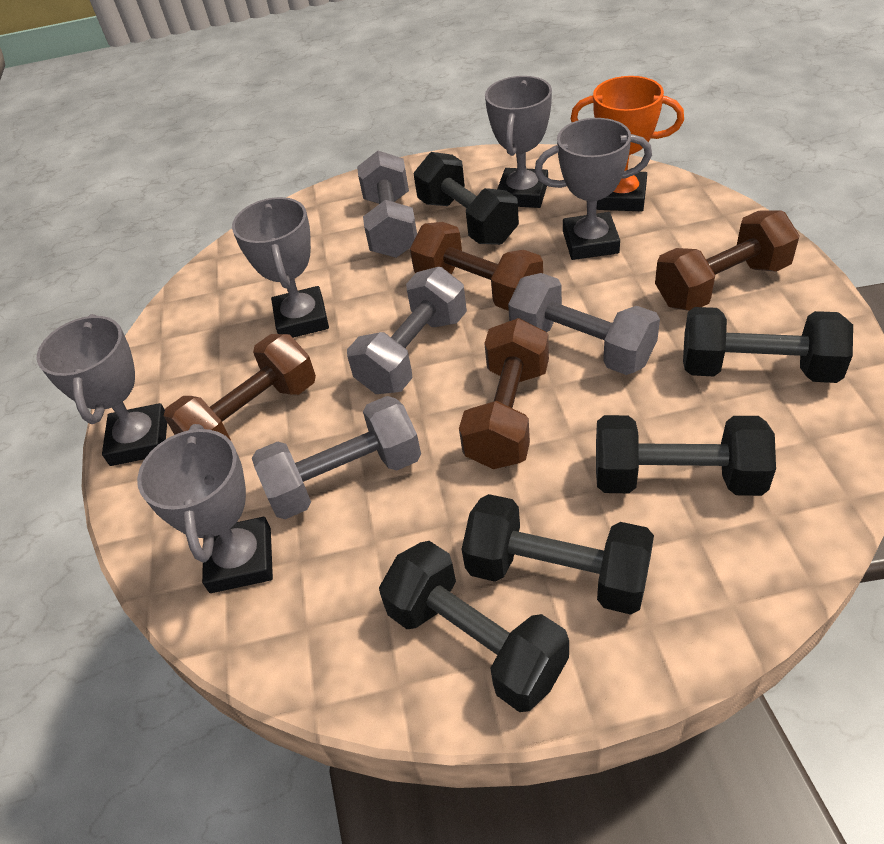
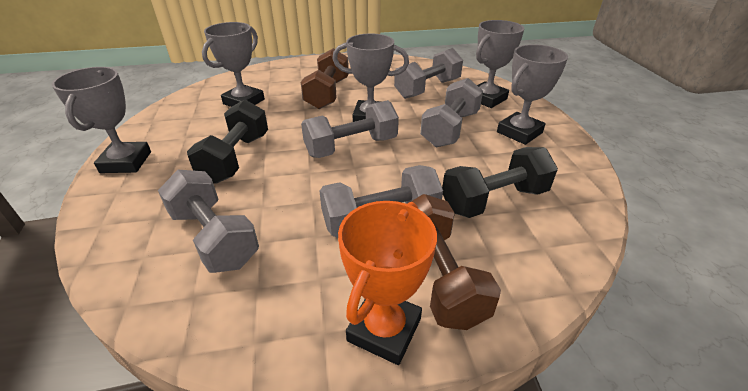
black dumbbell: 5 -> 2
brown dumbbell: 4 -> 2
grey dumbbell: 4 -> 5

